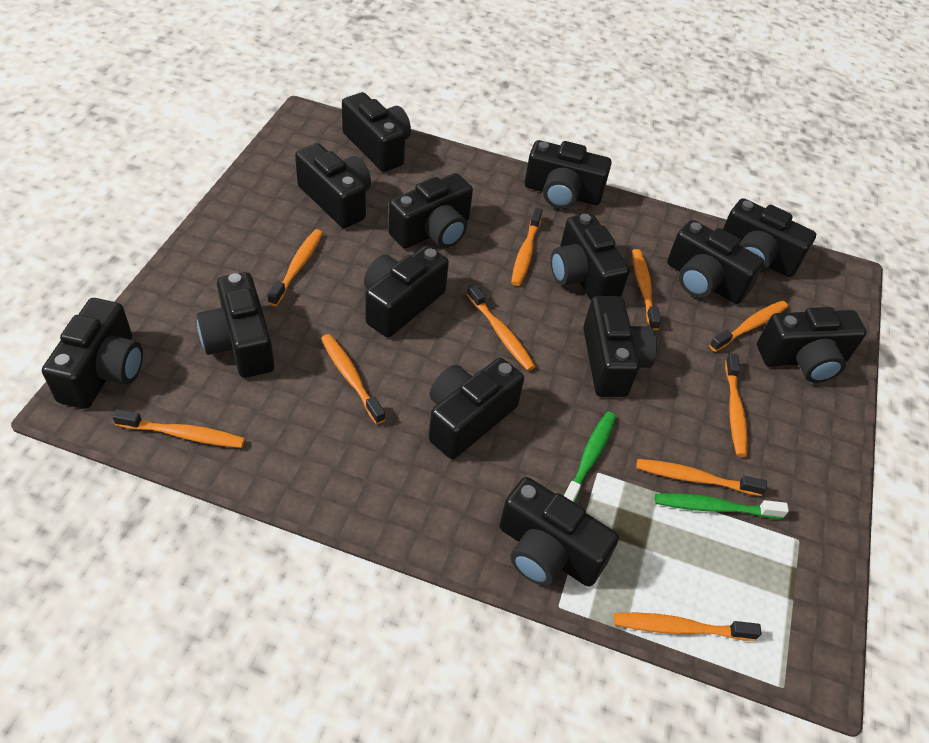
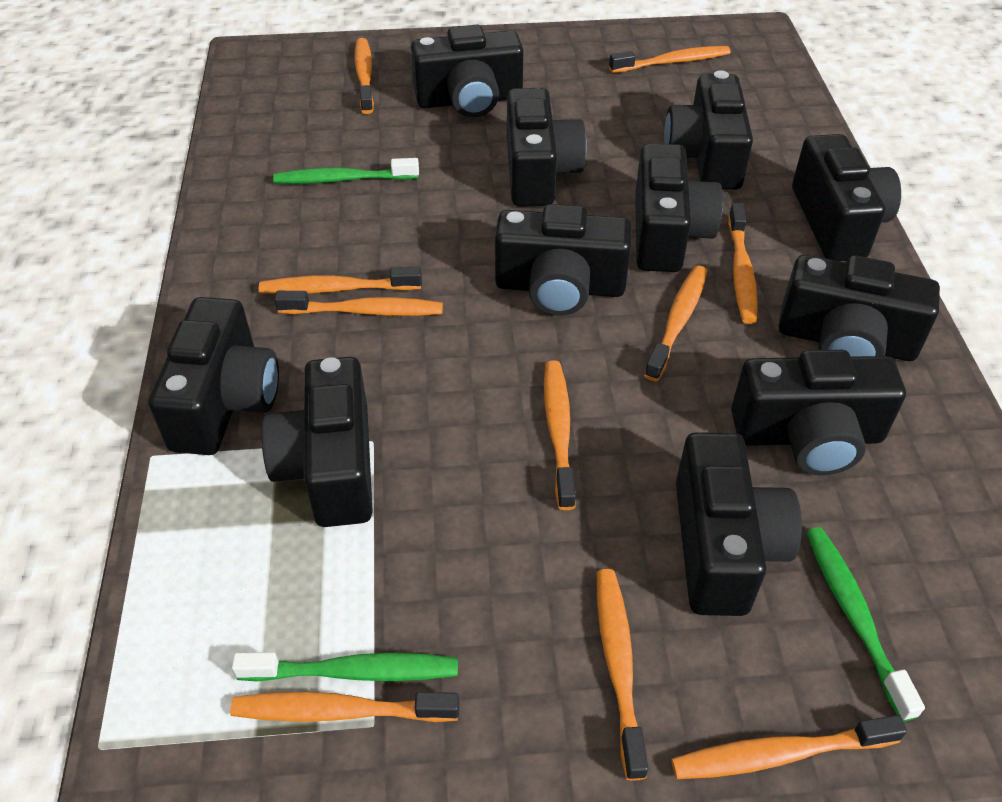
black camera: 14 -> 11
green toothbrush: 2 -> 3

